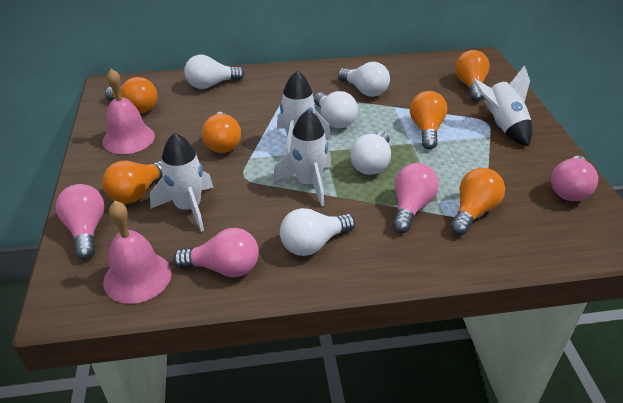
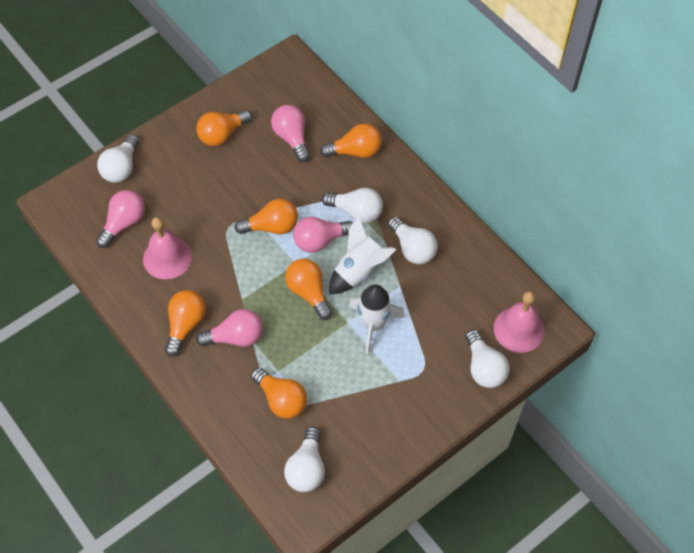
white rocket: 4 -> 2

